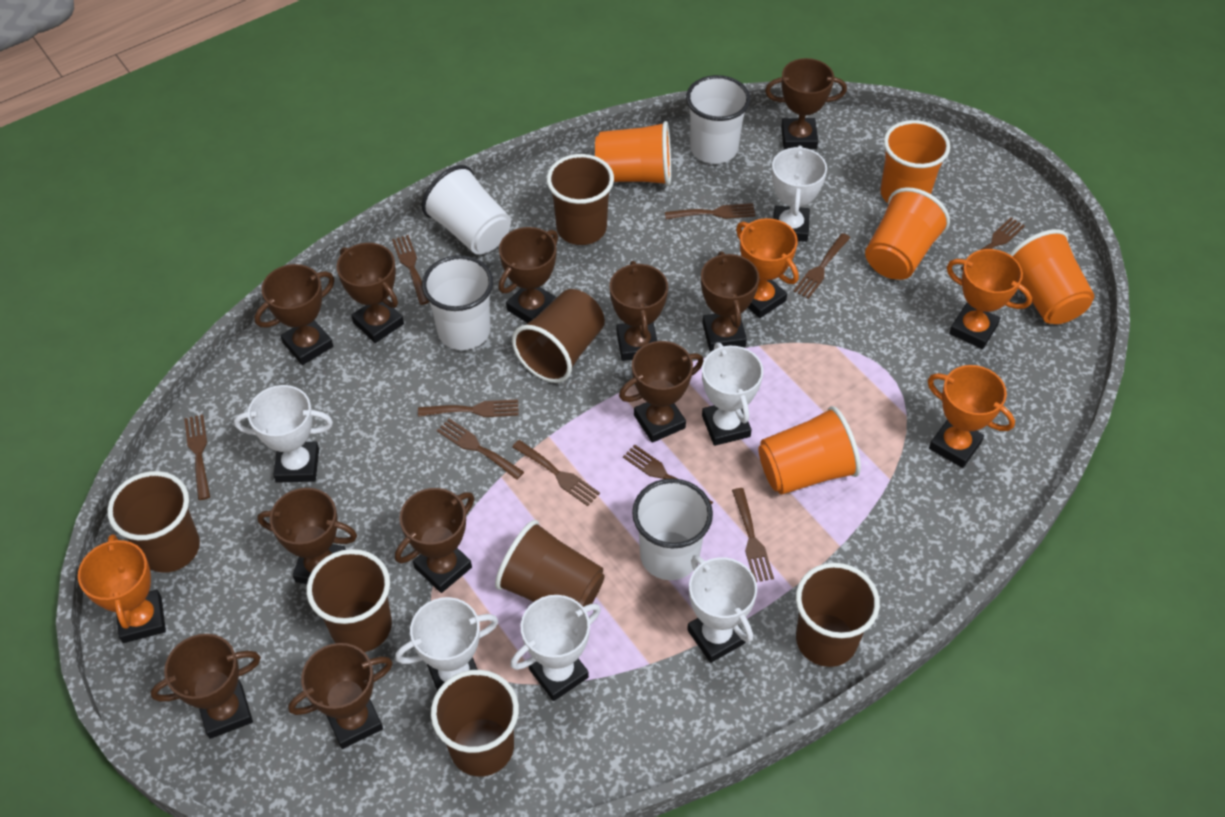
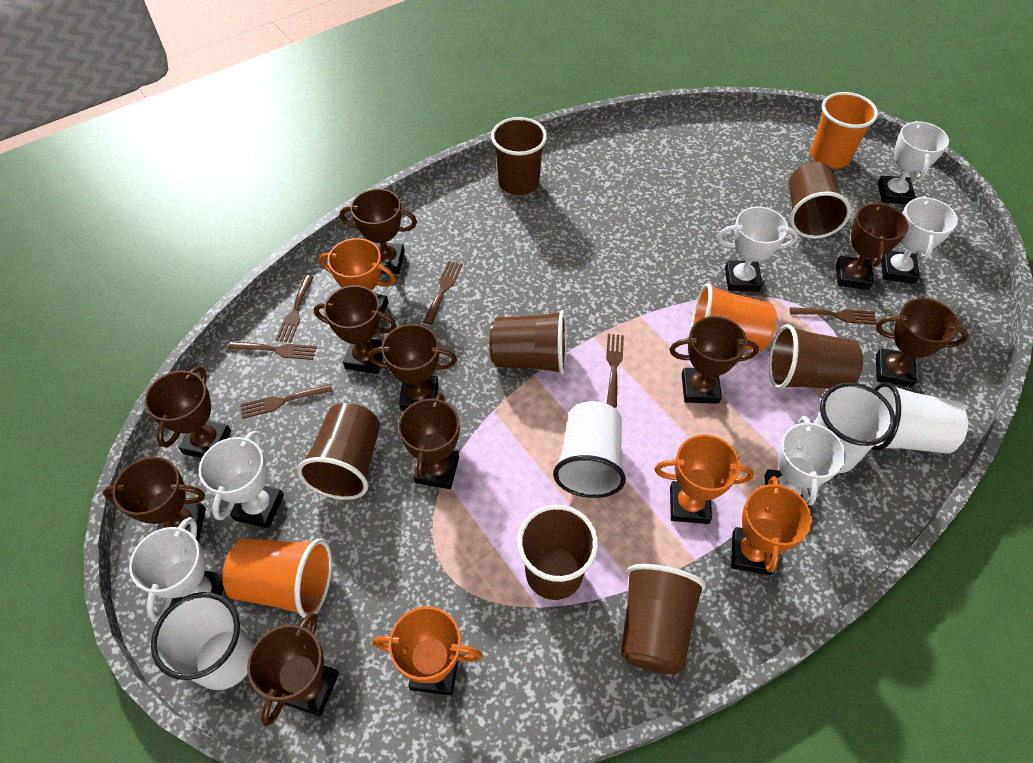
brown fork: 10 -> 6
brown trophy: 11 -> 10
orange cup: 5 -> 3

